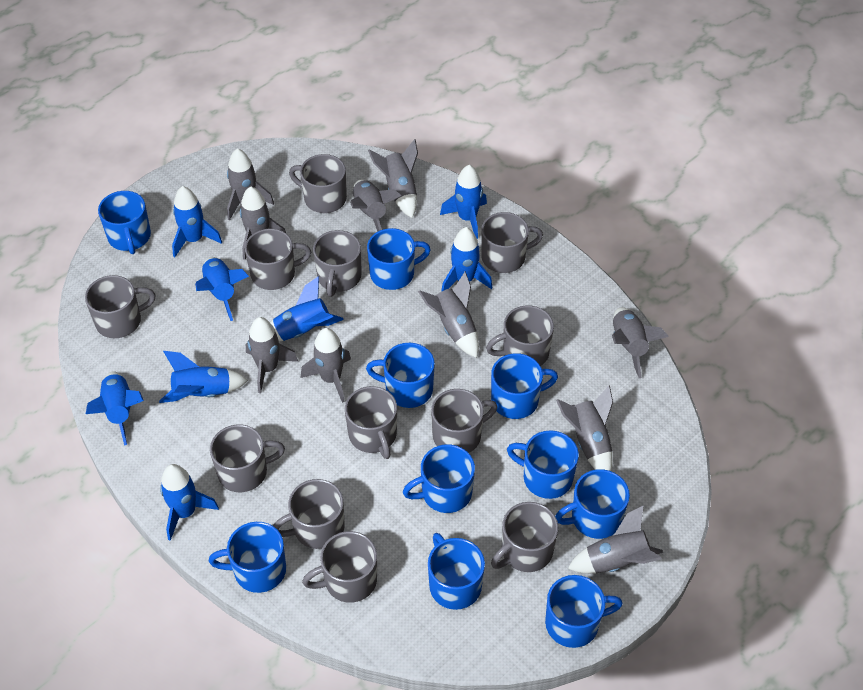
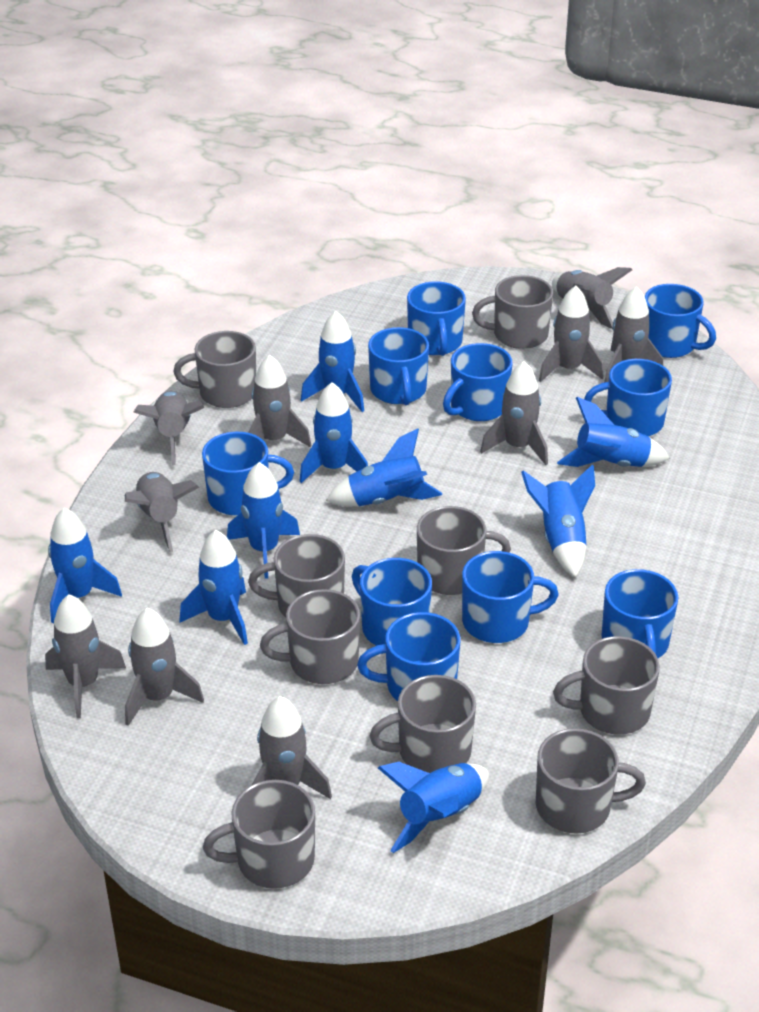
blue rocket: 8 -> 9
grey mug: 12 -> 9

